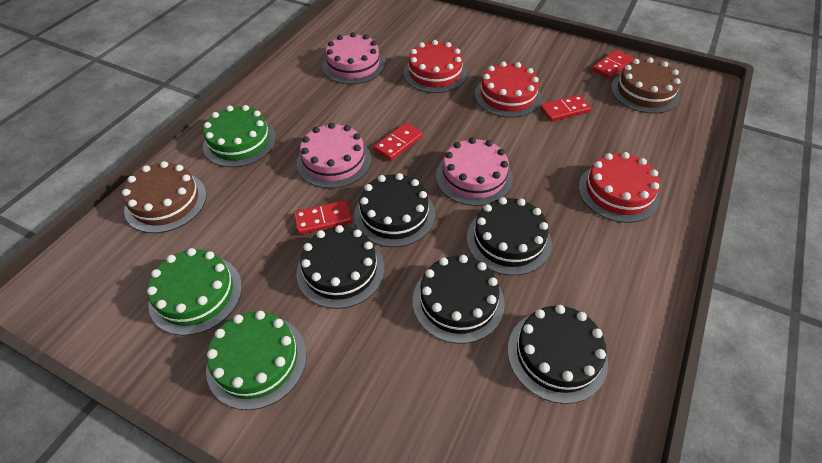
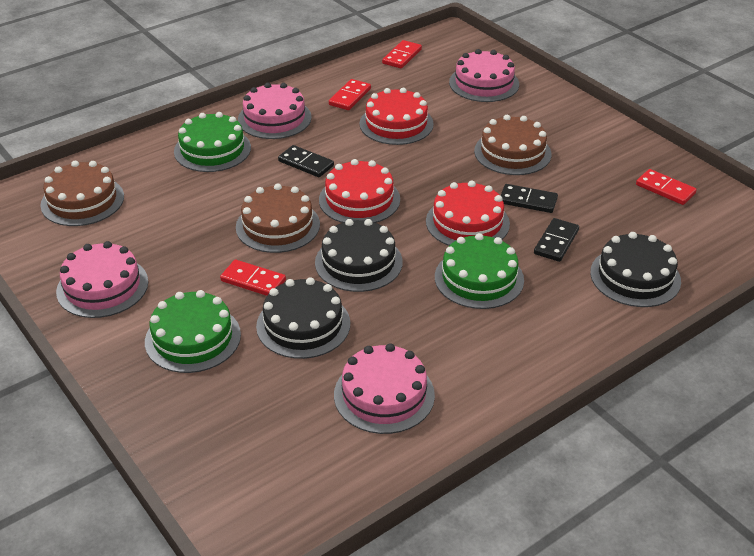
black cake: 5 -> 3
black domino: 0 -> 3
brown cake: 2 -> 3
pink cake: 3 -> 4

